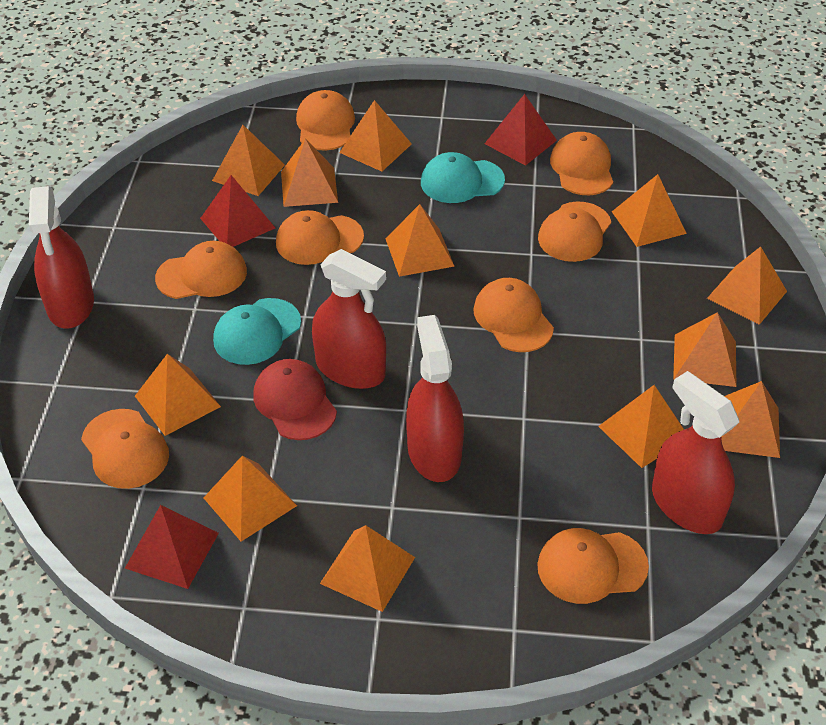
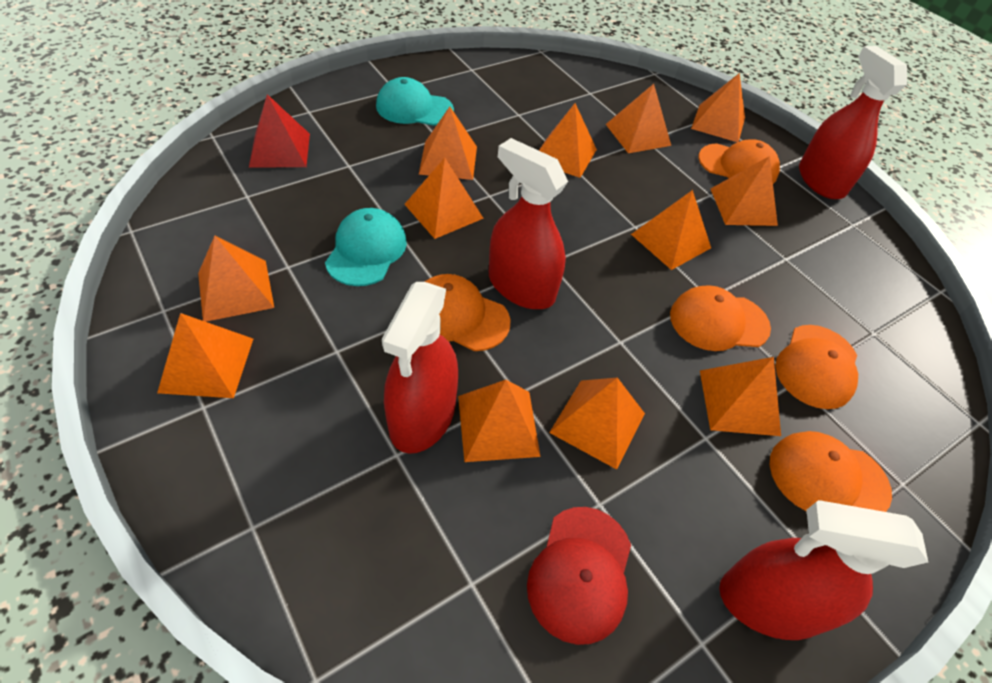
orange cap: 8 -> 5
red pyramid: 3 -> 1

